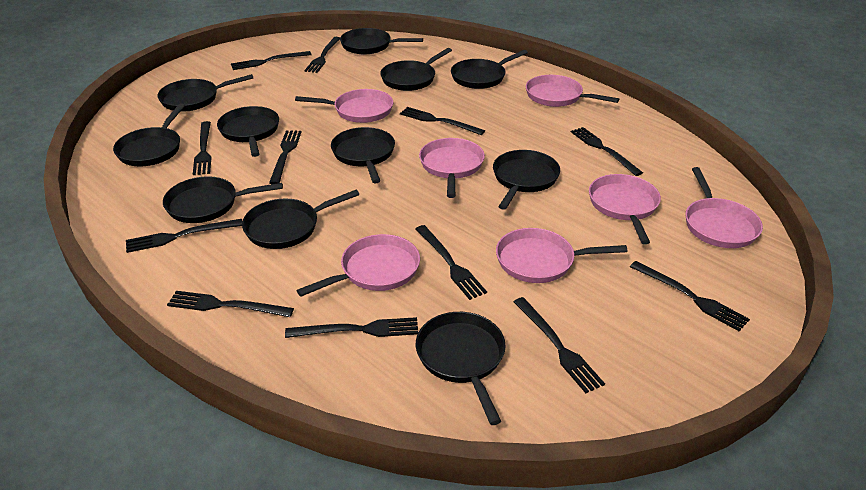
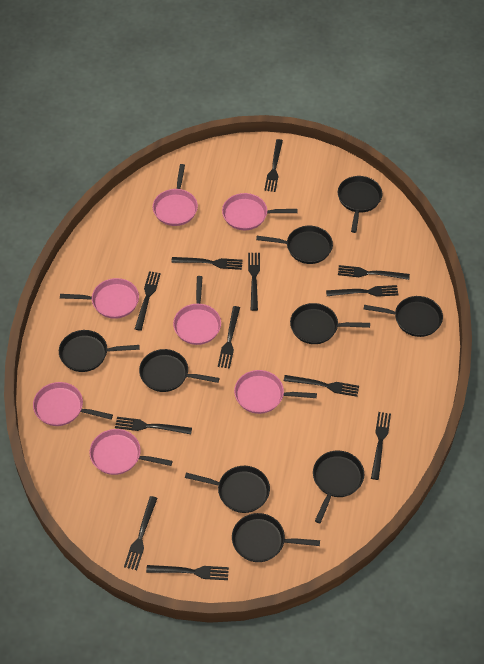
black pan: 11 -> 9

